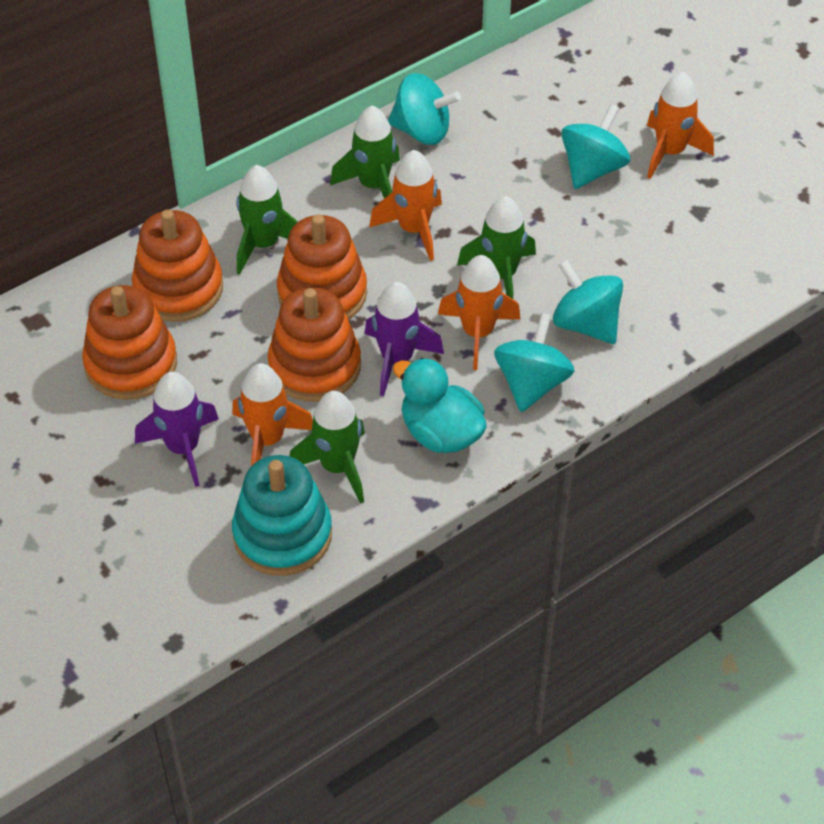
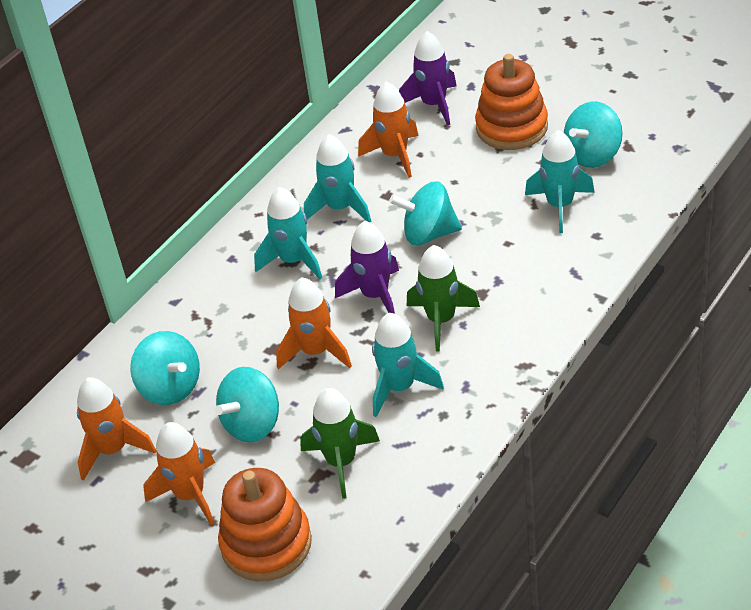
green rocket: 4 -> 2
orange stacking toy: 4 -> 2
turquoise duck: 1 -> 0
turquoise rocket: 0 -> 4
turquoise stacking toy: 1 -> 0

